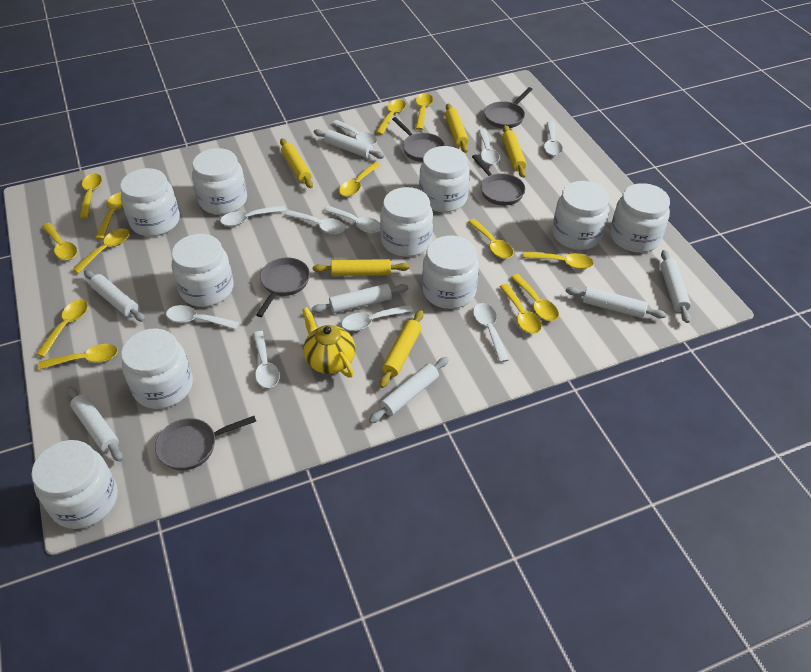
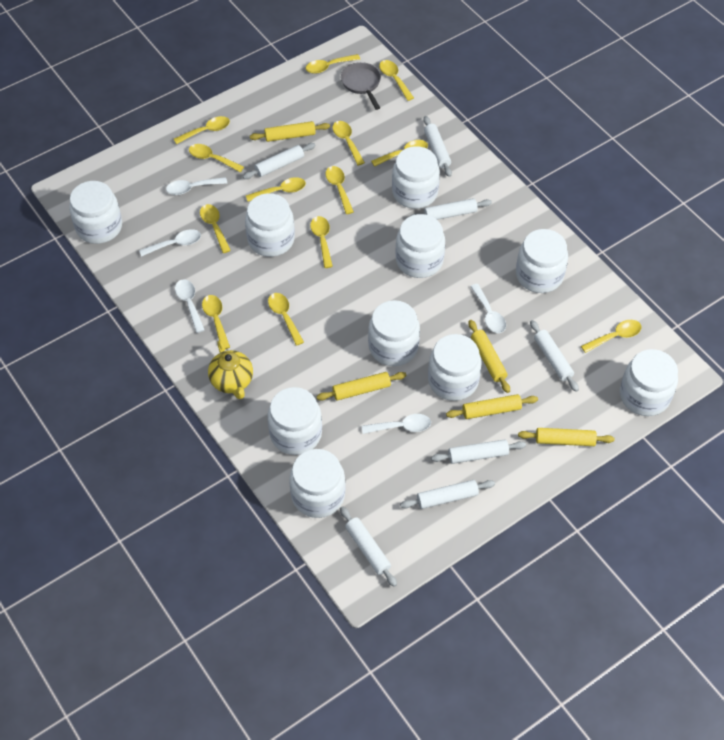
grey pan: 5 -> 1
white spoon: 10 -> 5

